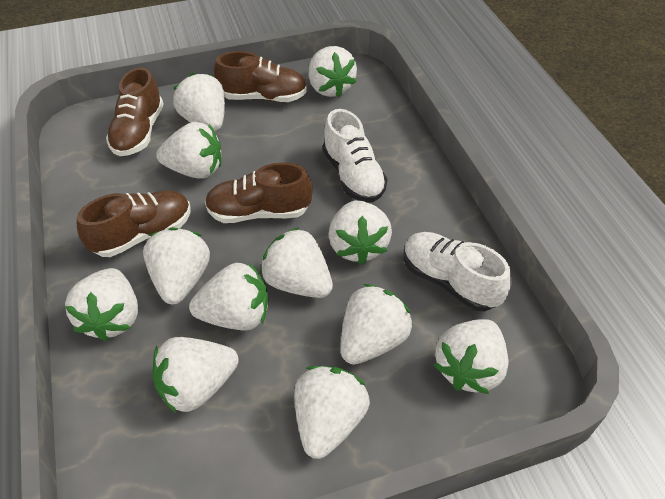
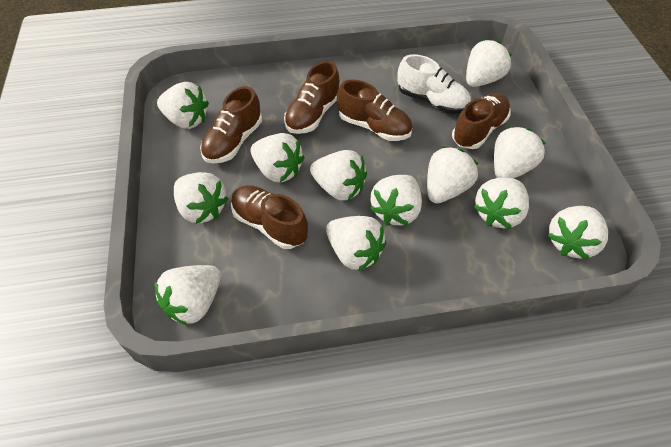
brown shoe: 4 -> 5
white shoe: 2 -> 1

